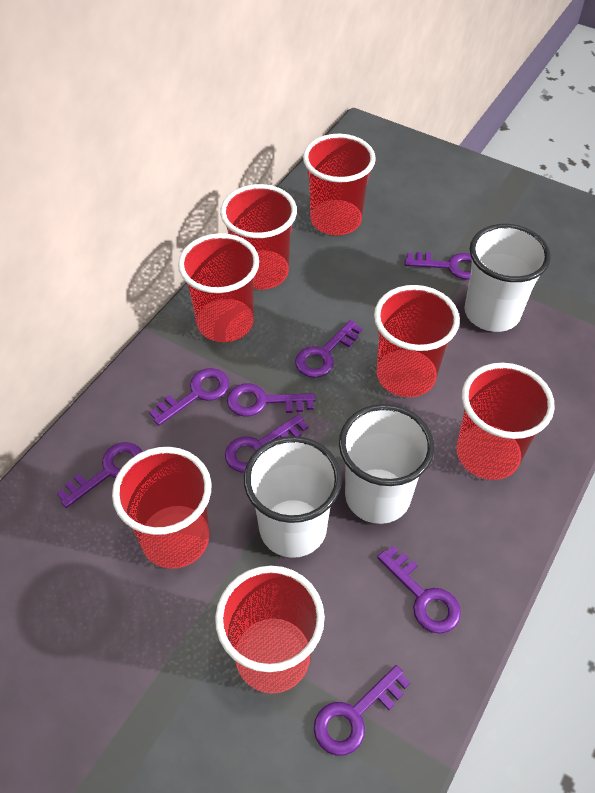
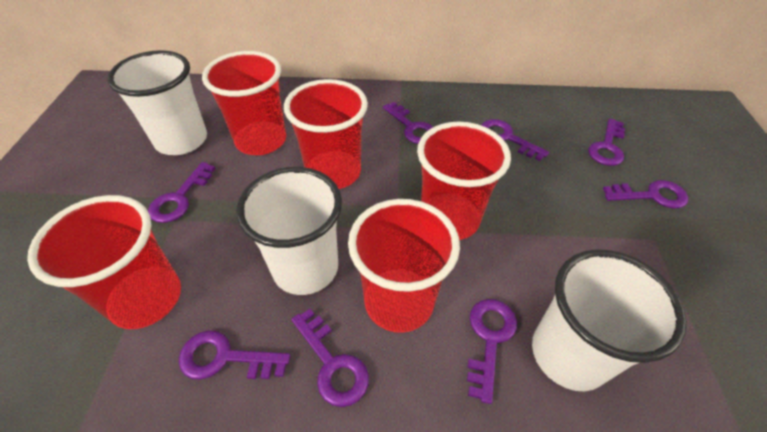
red cup: 7 -> 5

